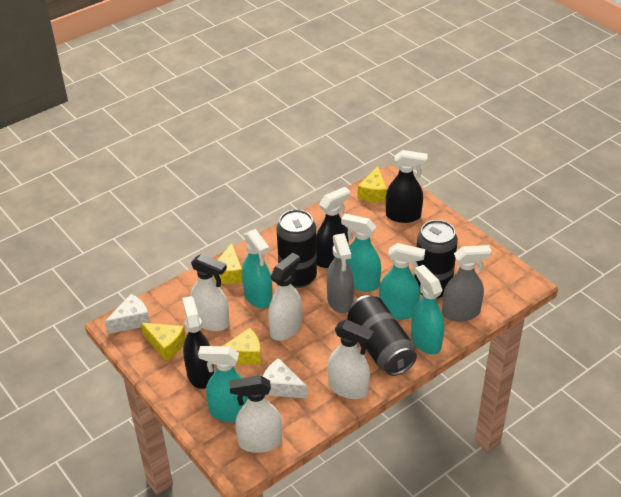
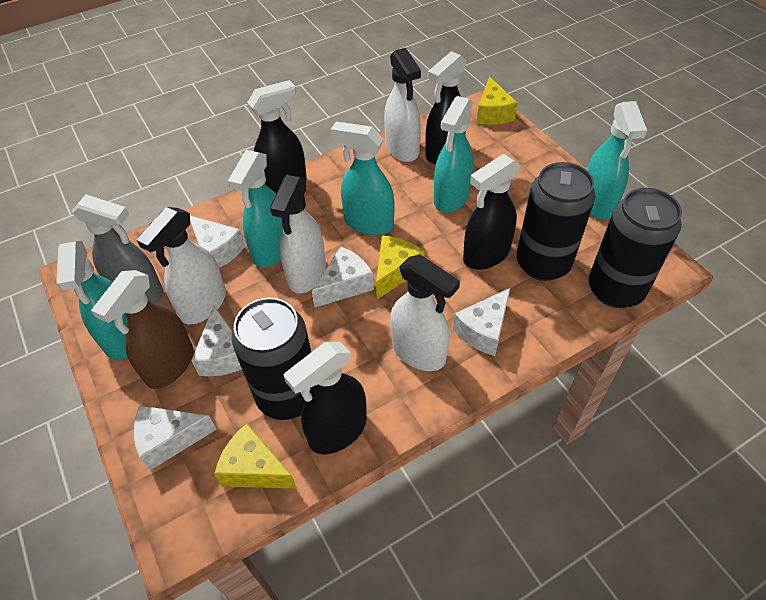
black spray bottle: 3 -> 4
brown spray bottle: 0 -> 1
grey spray bottle: 2 -> 1
white cheese: 2 -> 5
yellow cheese: 4 -> 3

